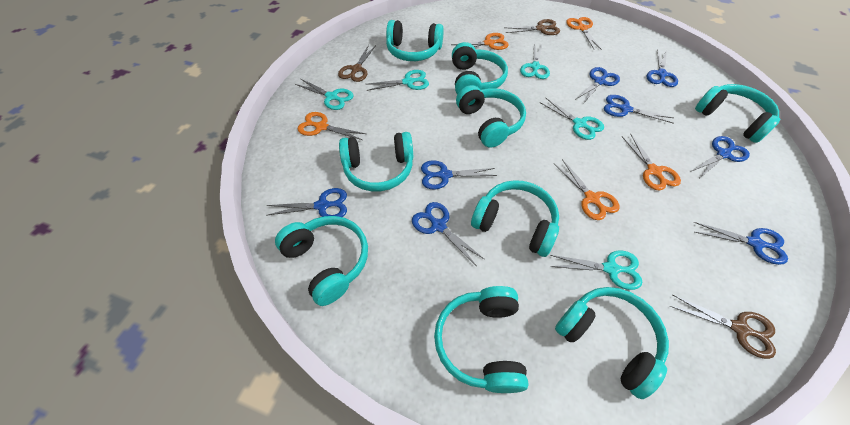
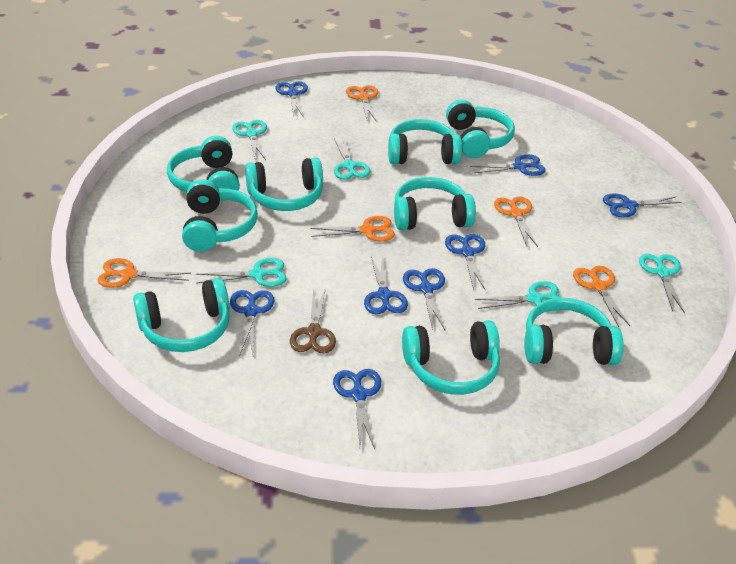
brown scissors: 3 -> 1

